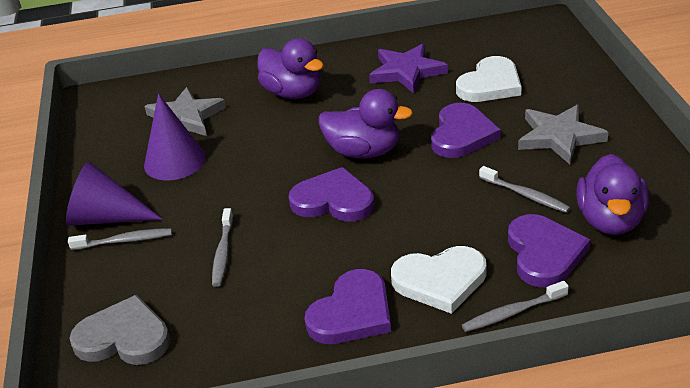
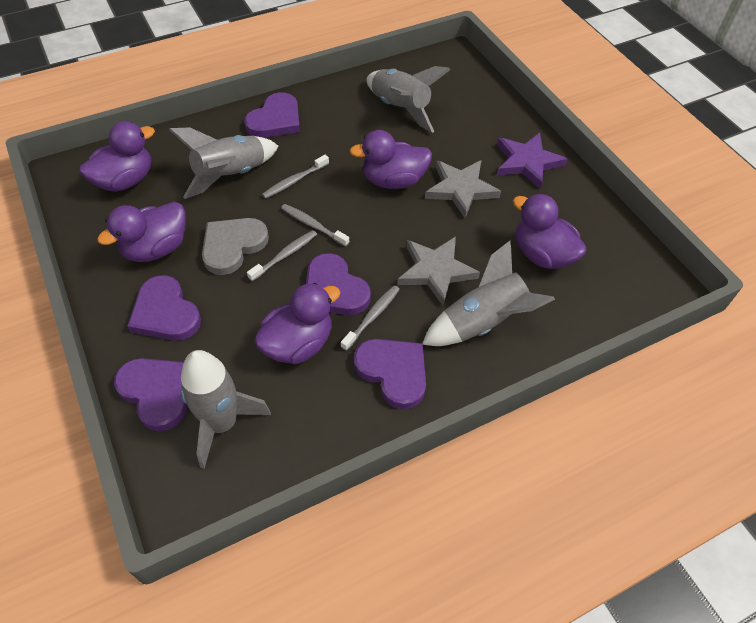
grey rocket: 0 -> 4
purple cone: 2 -> 0
purple duck: 3 -> 5
purple heart: 4 -> 5
white heart: 2 -> 0

